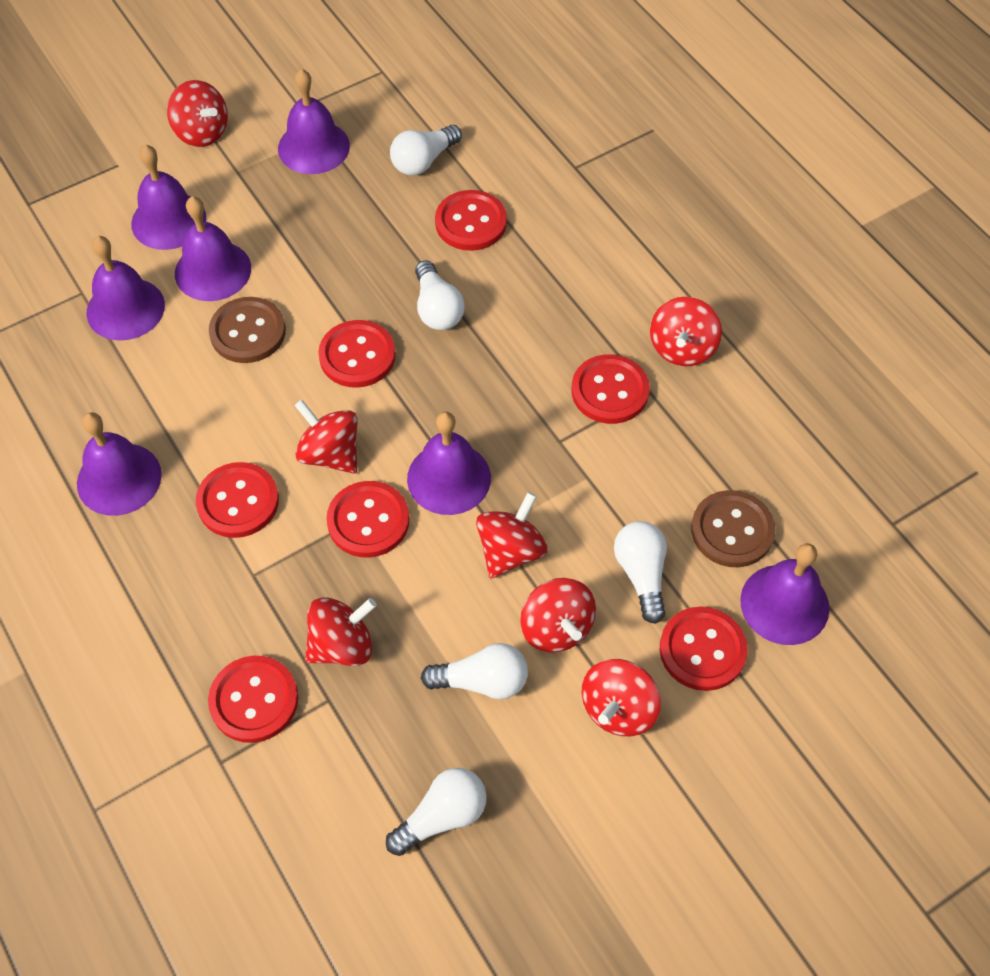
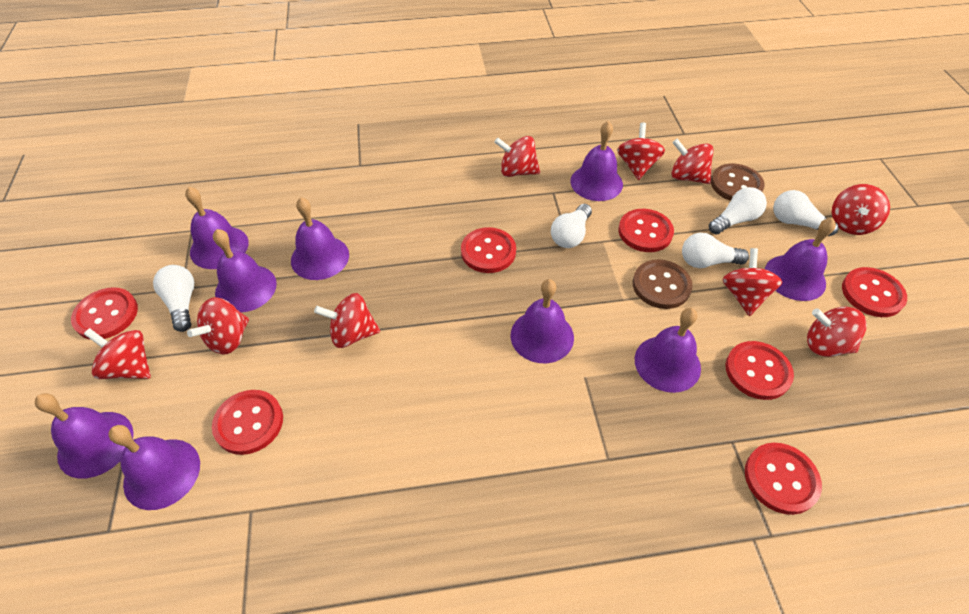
purple bell: 7 -> 9
red spinning top: 7 -> 9

